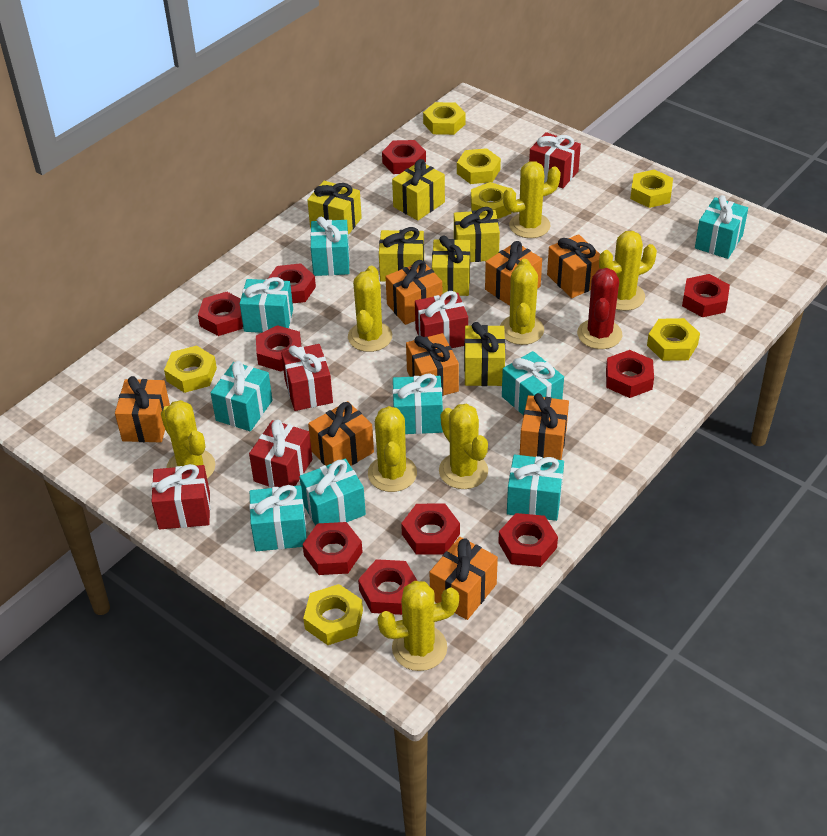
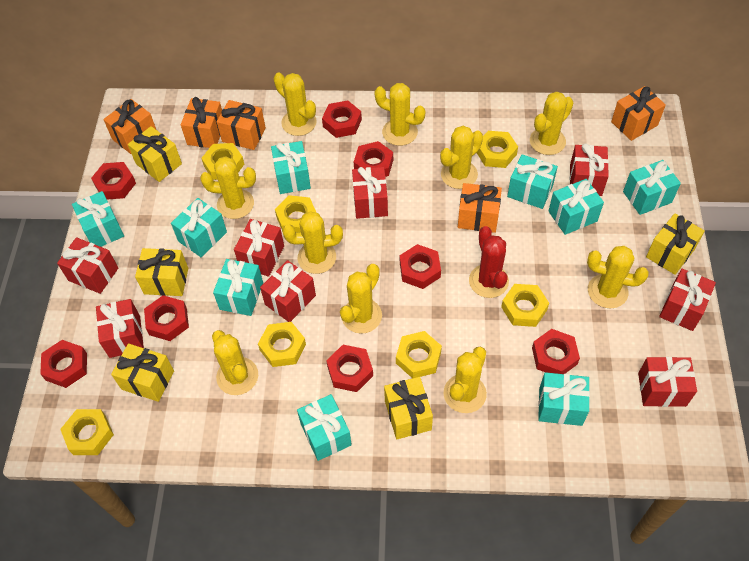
orange gift: 8 -> 5
red gift: 5 -> 8
red nut: 10 -> 8
yellow cactus: 8 -> 10
yellow gift: 6 -> 5

